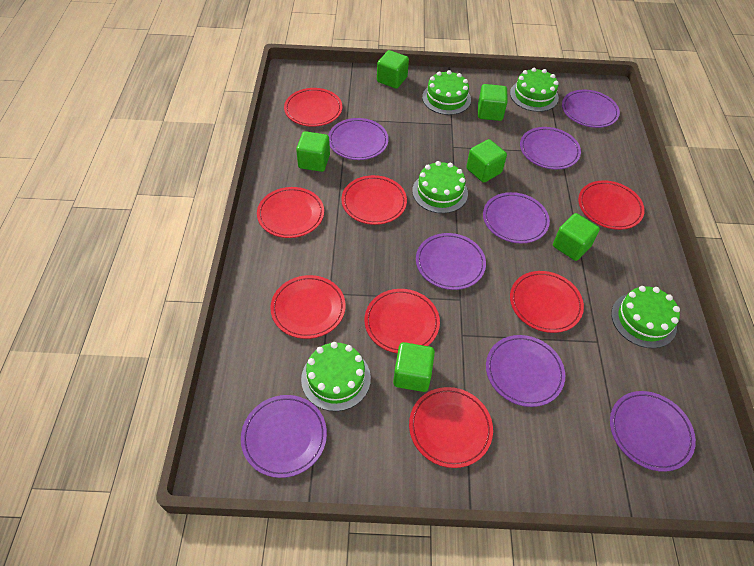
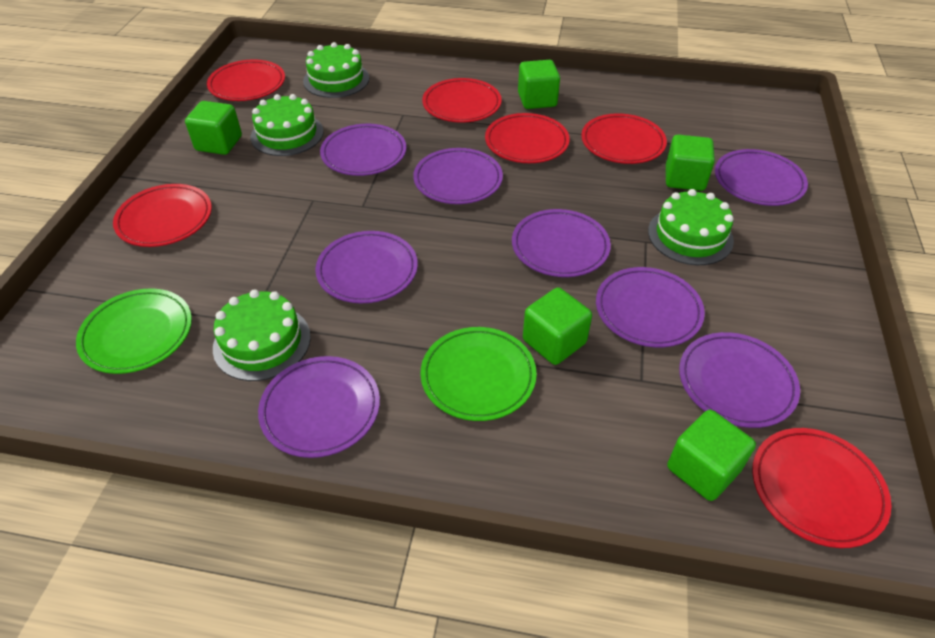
green cake: 5 -> 4
green cube: 6 -> 5
green plate: 0 -> 2
red plate: 8 -> 6

